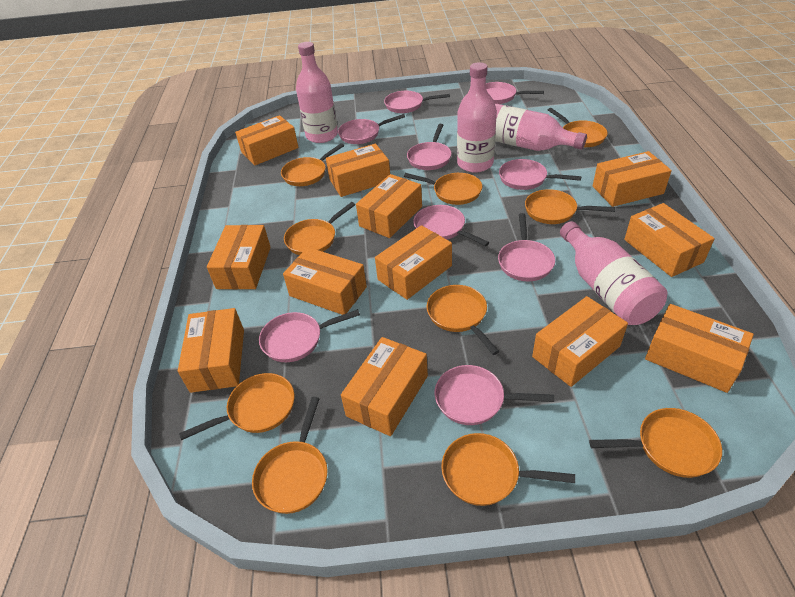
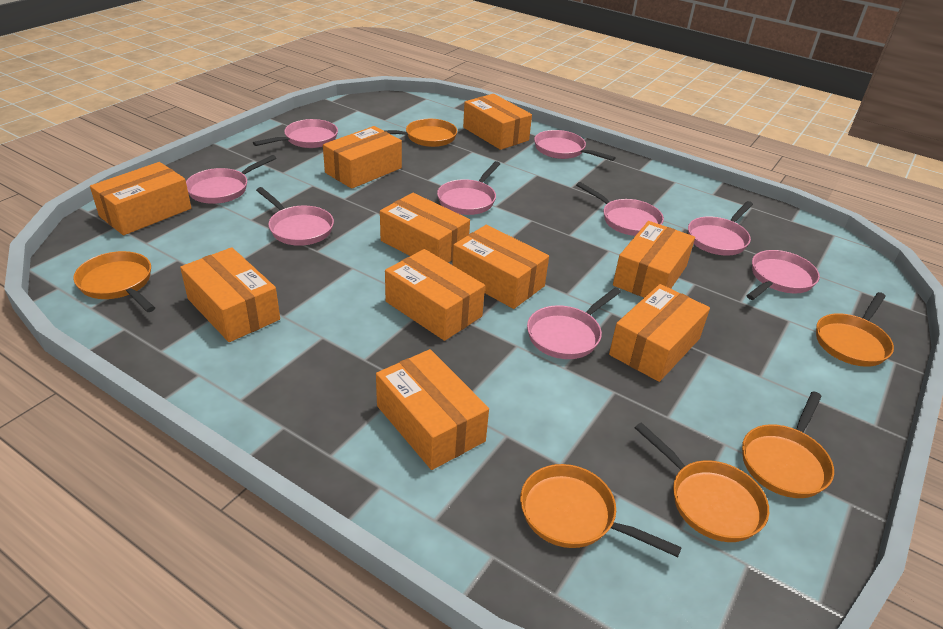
orange box: 12 -> 10
orange pan: 10 -> 6
pink bottle: 4 -> 0

